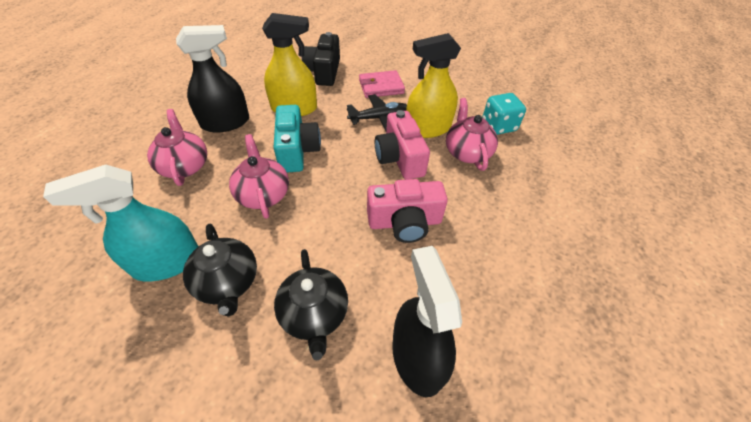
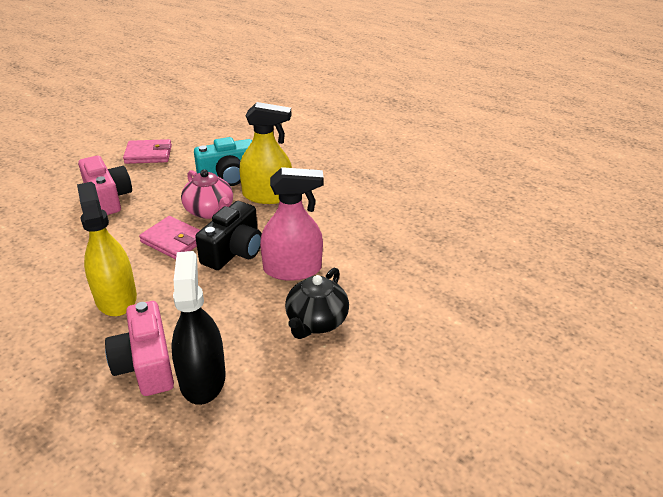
black plane: 1 -> 0
black spray bottle: 2 -> 1
black teapot: 2 -> 1
pink spray bottle: 0 -> 1
pink teapot: 3 -> 1
pink wallet: 1 -> 2
turquoise dice: 1 -> 0
turquoise spray bottle: 1 -> 0

